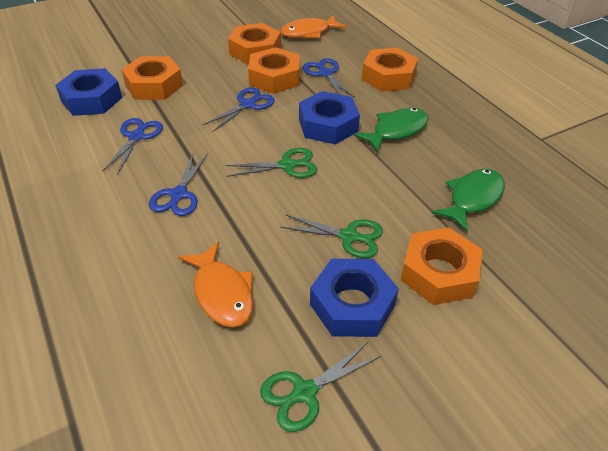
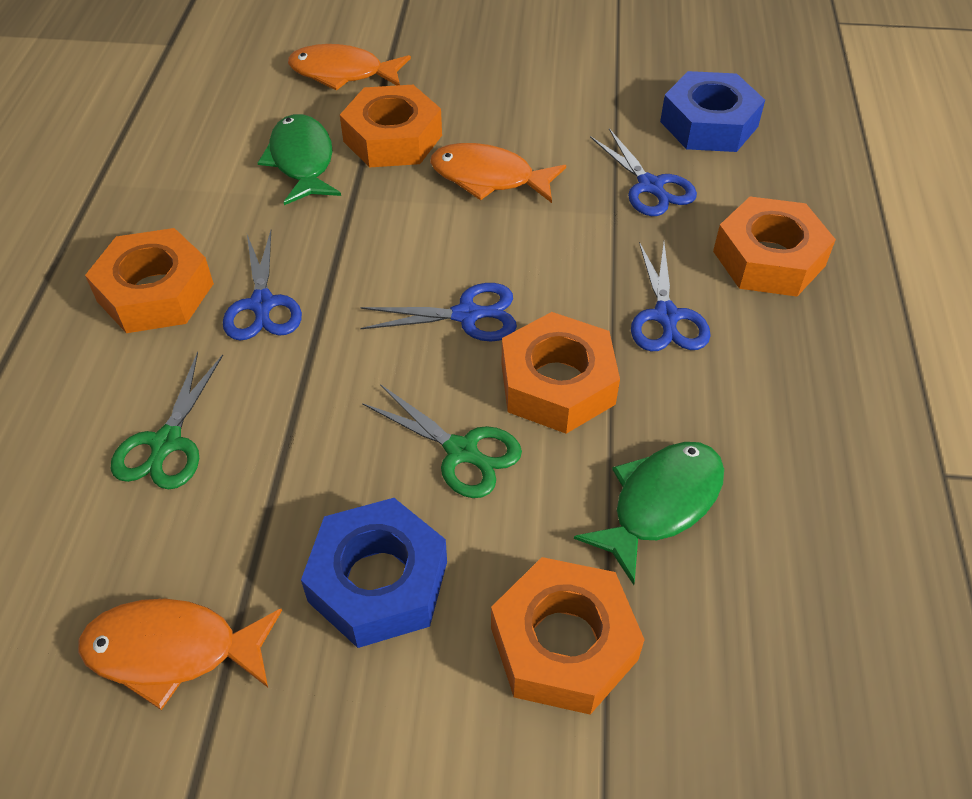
blue nut: 3 -> 2
green scissors: 3 -> 2
orange fish: 2 -> 3

